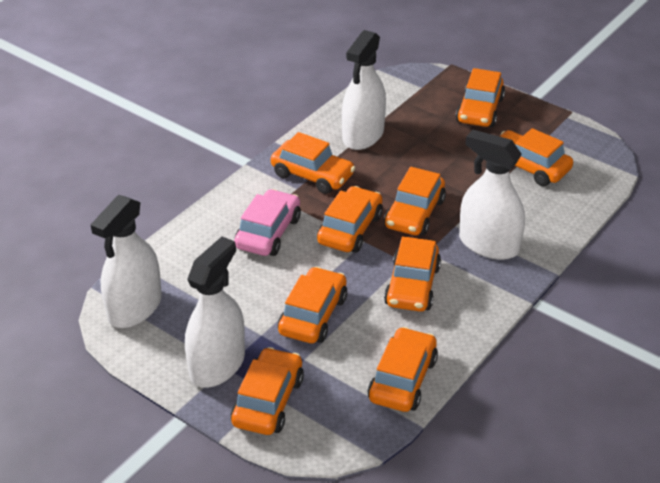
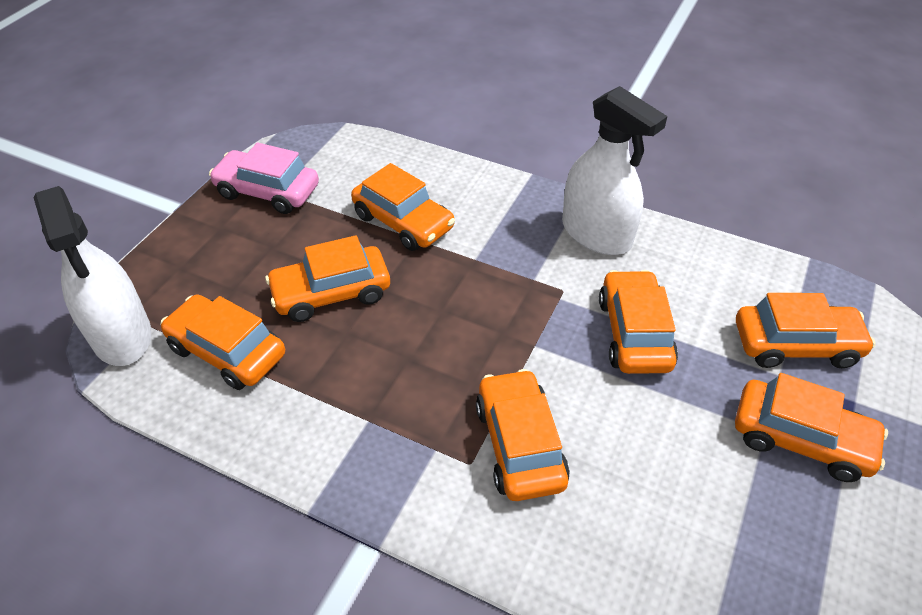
orange car: 9 -> 7
white spray bottle: 4 -> 2

